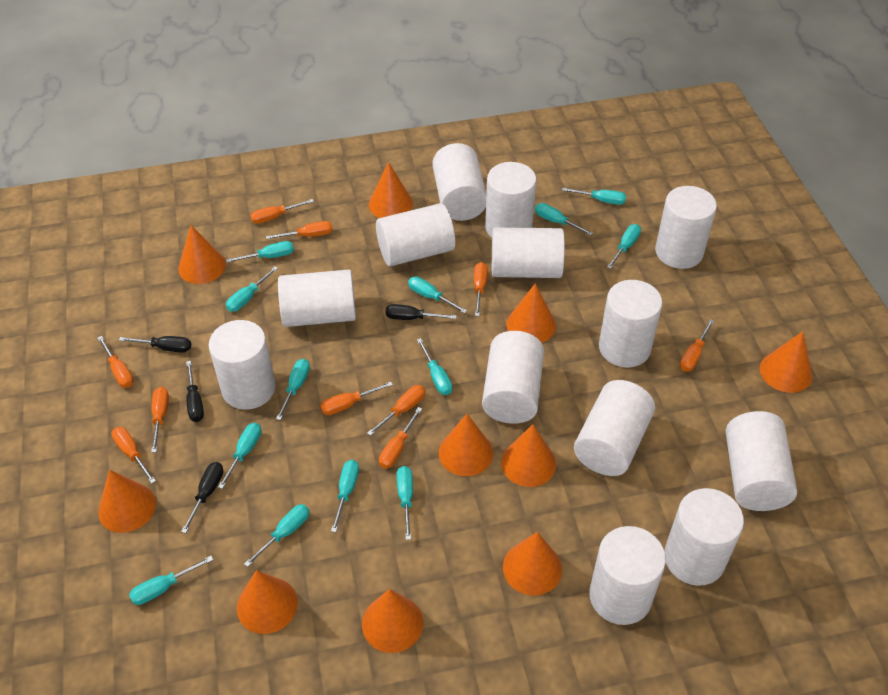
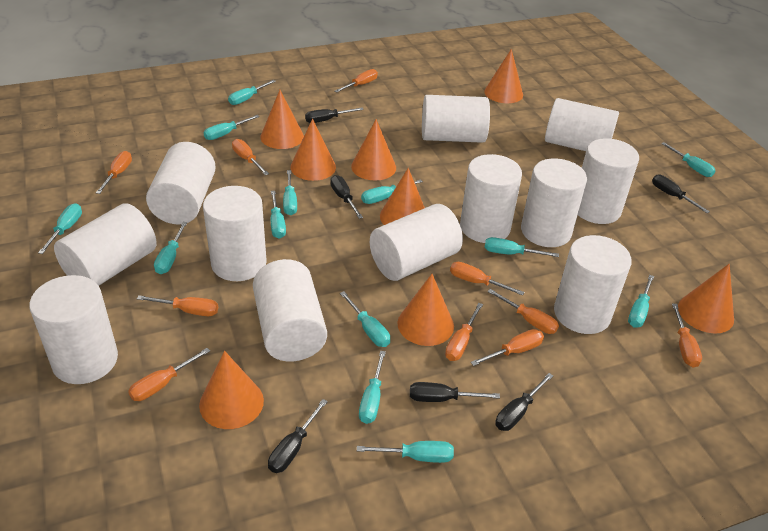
black screwdriver: 4 -> 6
orange cone: 10 -> 8
white cylinder: 13 -> 12

